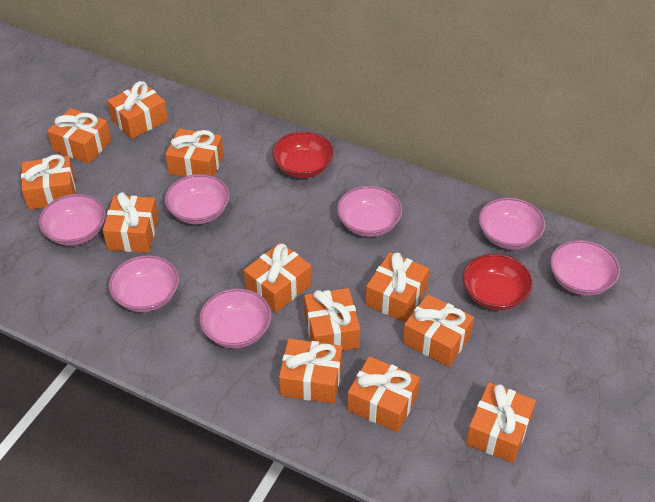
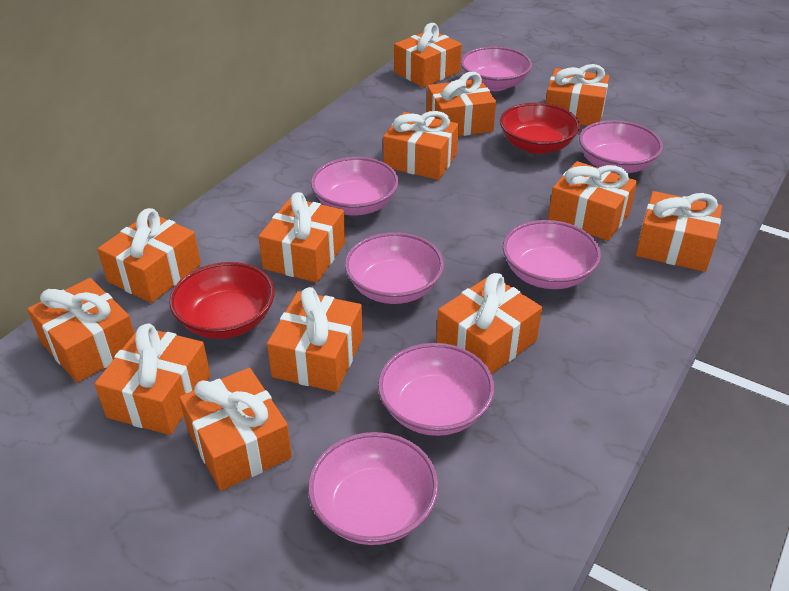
orange gift: 12 -> 13

